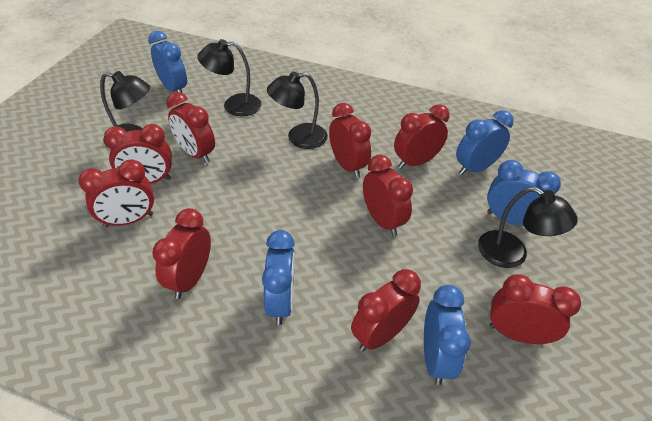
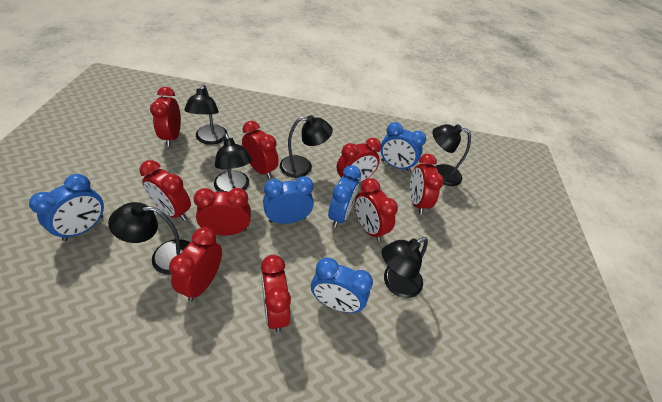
black lamp: 4 -> 6

